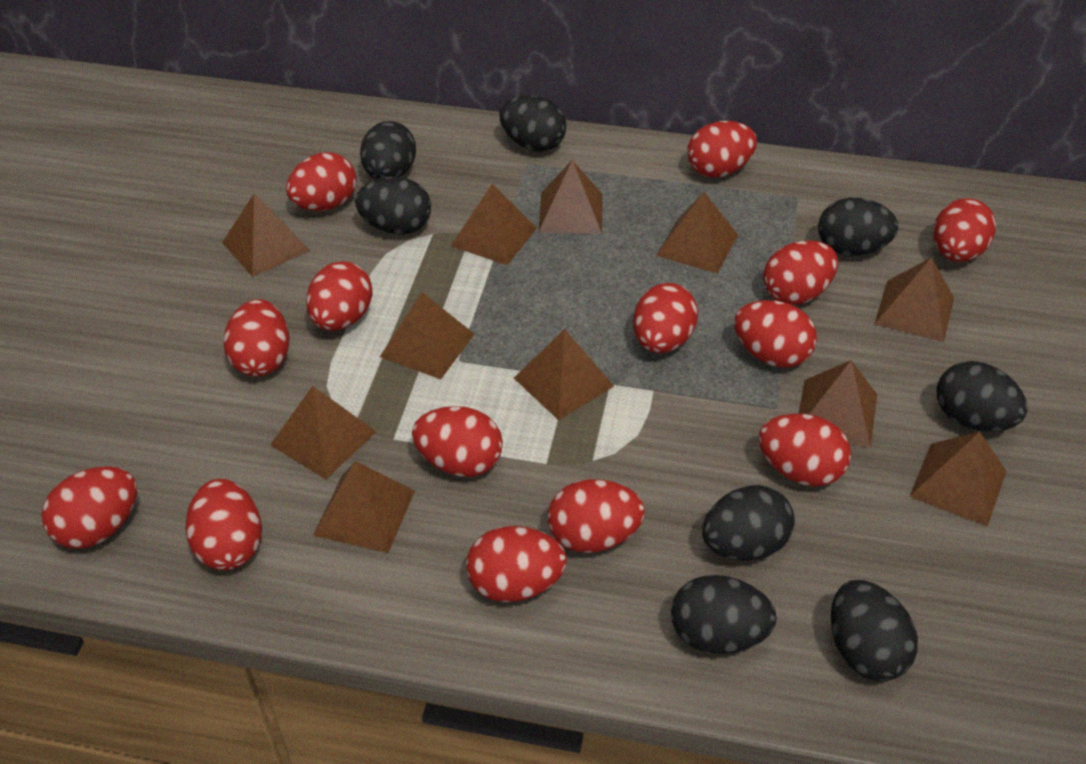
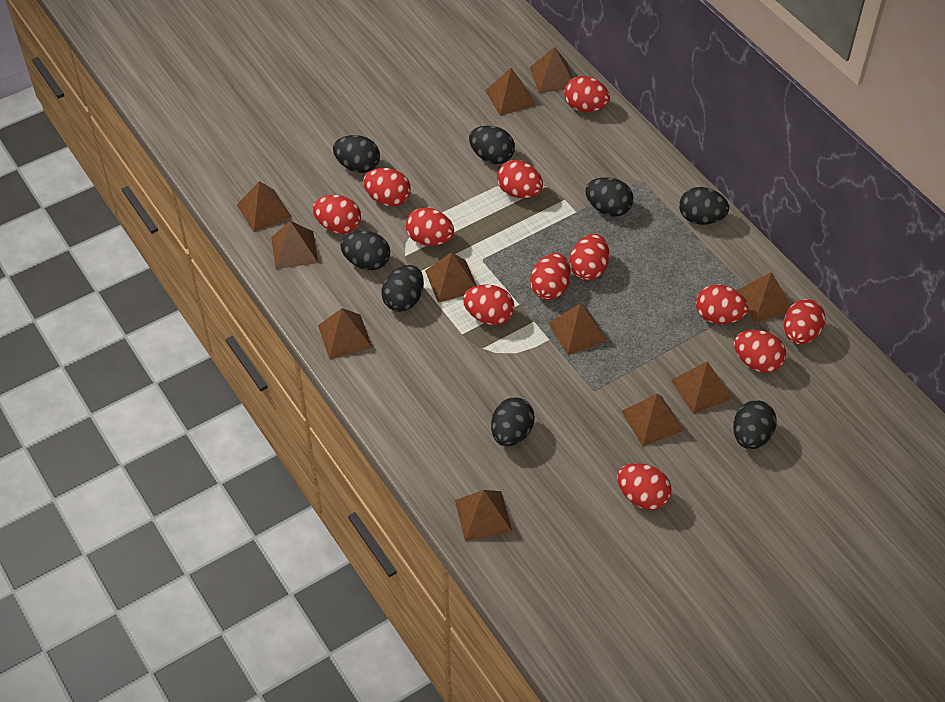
red egg: 14 -> 12

